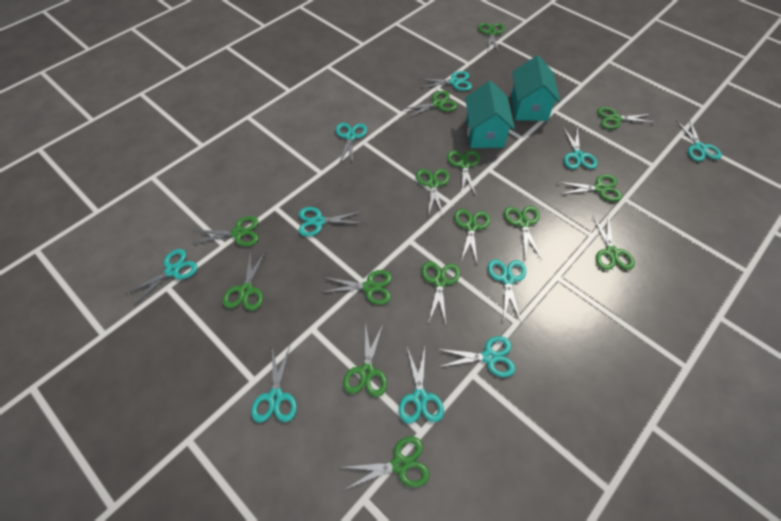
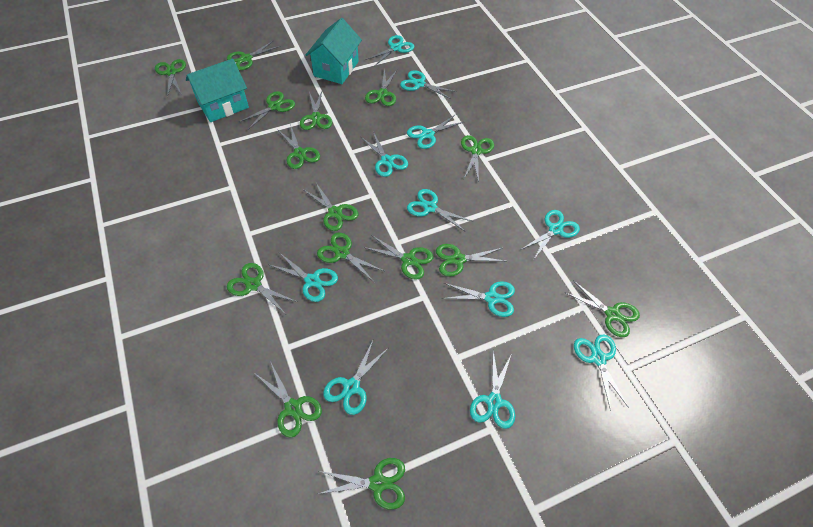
turquoise scissors: 10 -> 11

